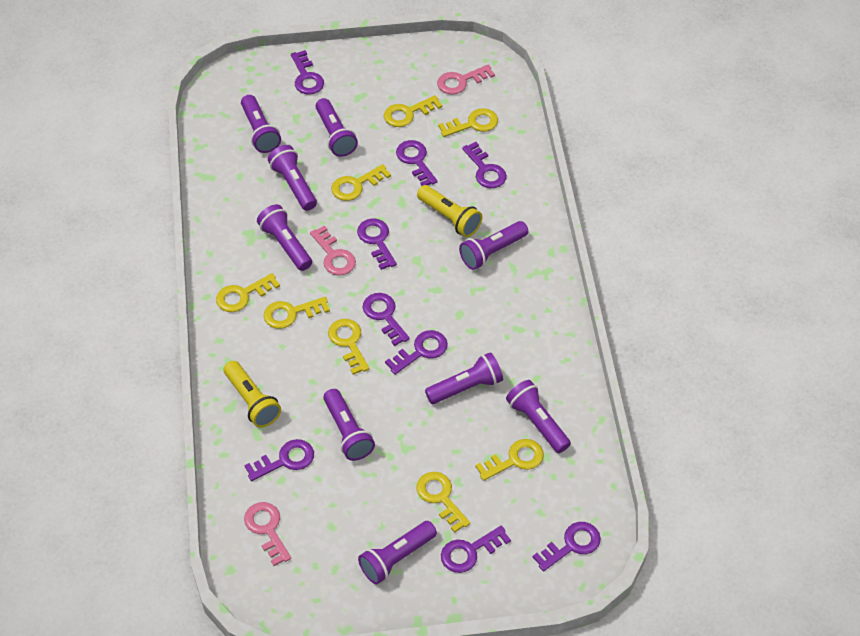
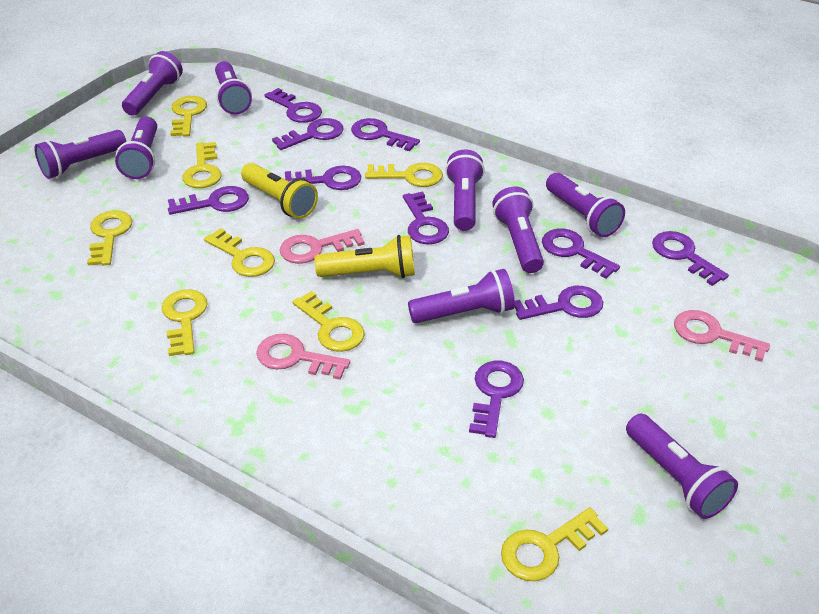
purple key: 9 -> 10

